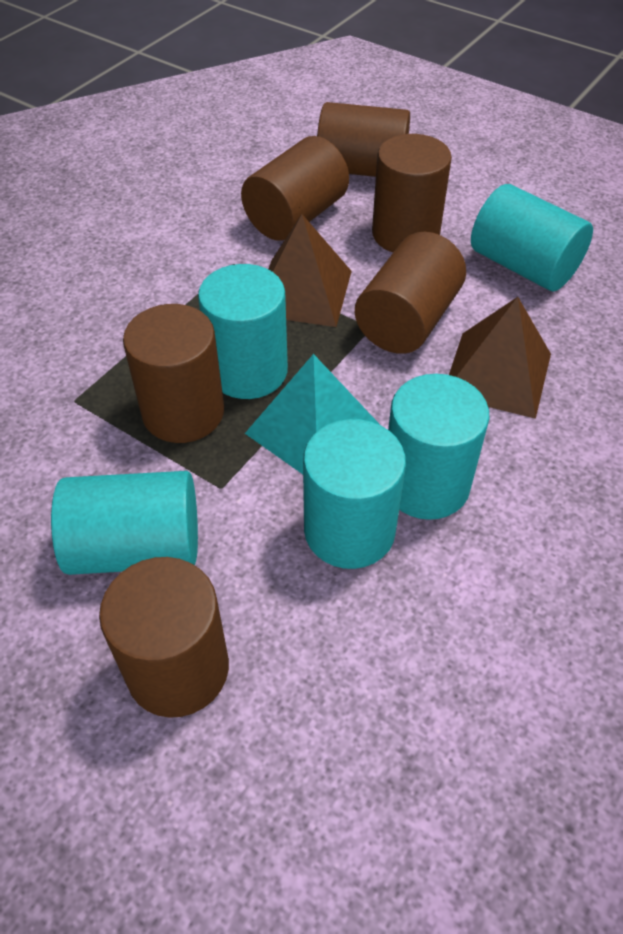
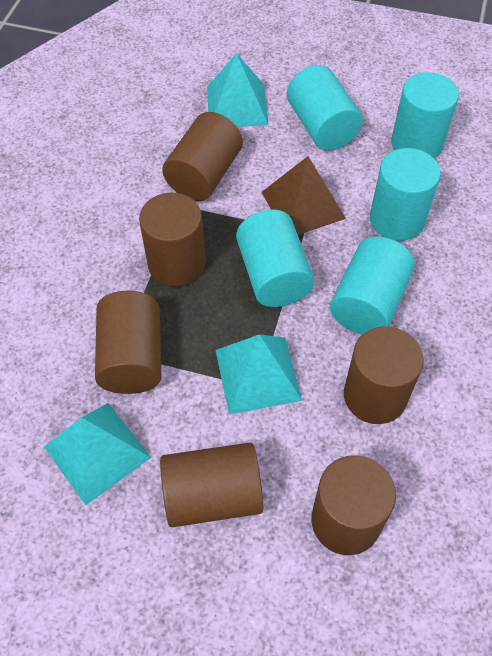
brown pyramid: 2 -> 1
turquoise pyramid: 1 -> 3

